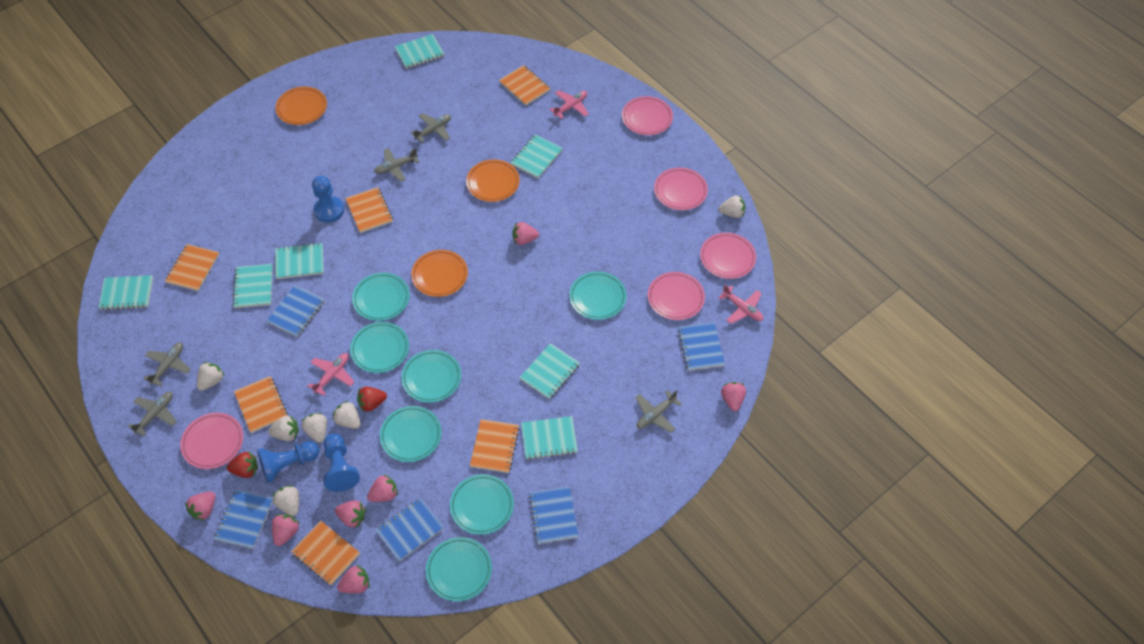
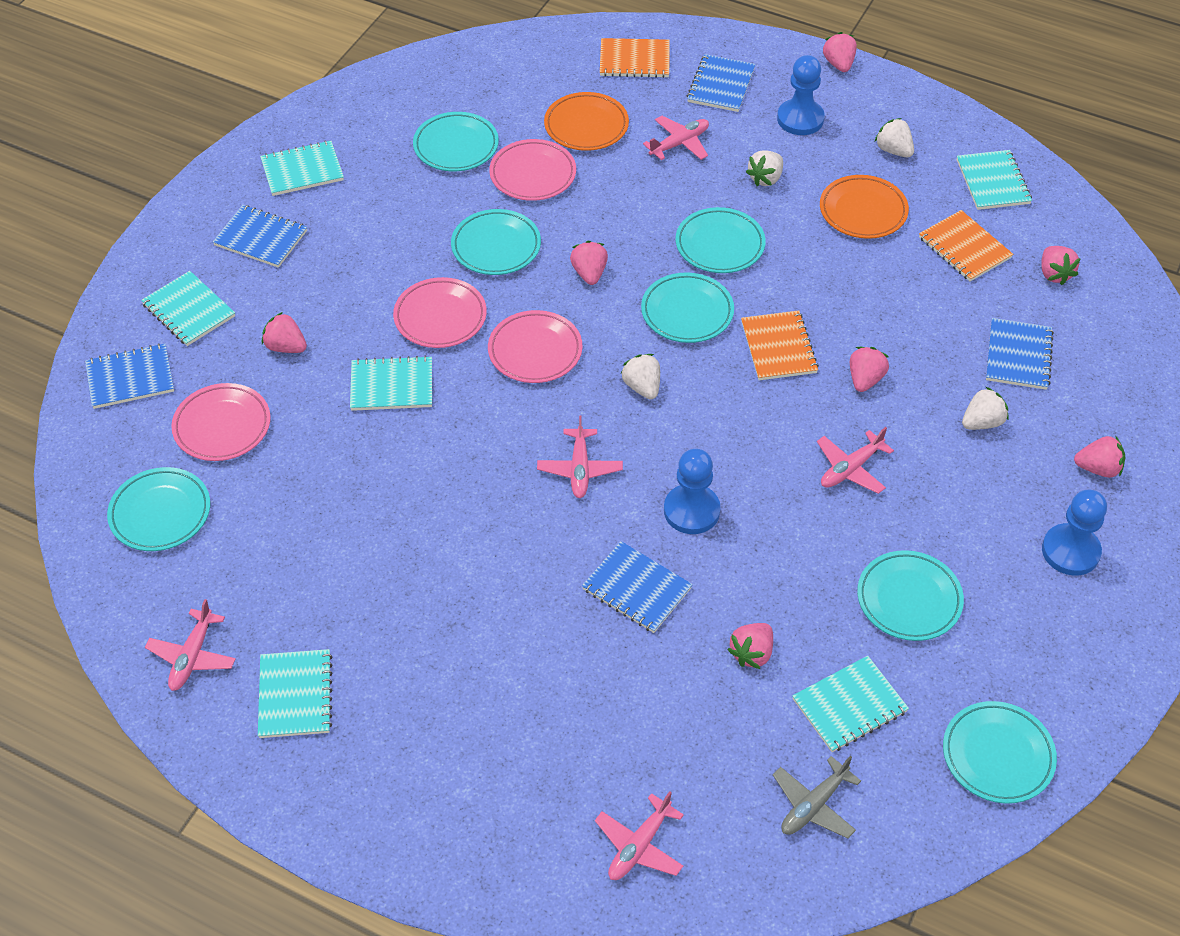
grey plane: 5 -> 1
orange notebook: 6 -> 3
orange plate: 3 -> 2
pink plane: 3 -> 5
pink plate: 5 -> 4
red strawberry: 2 -> 0
turquoise notebook: 7 -> 6
white strawberry: 6 -> 4

